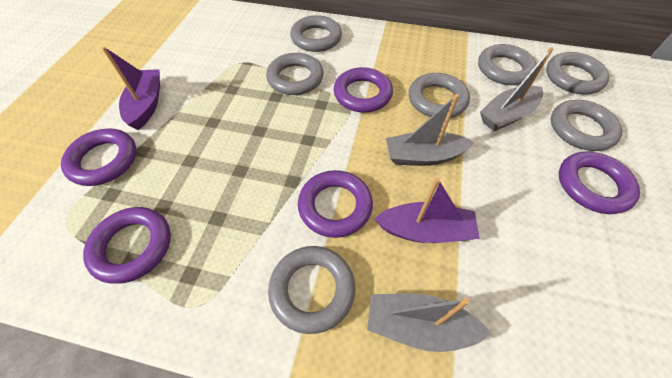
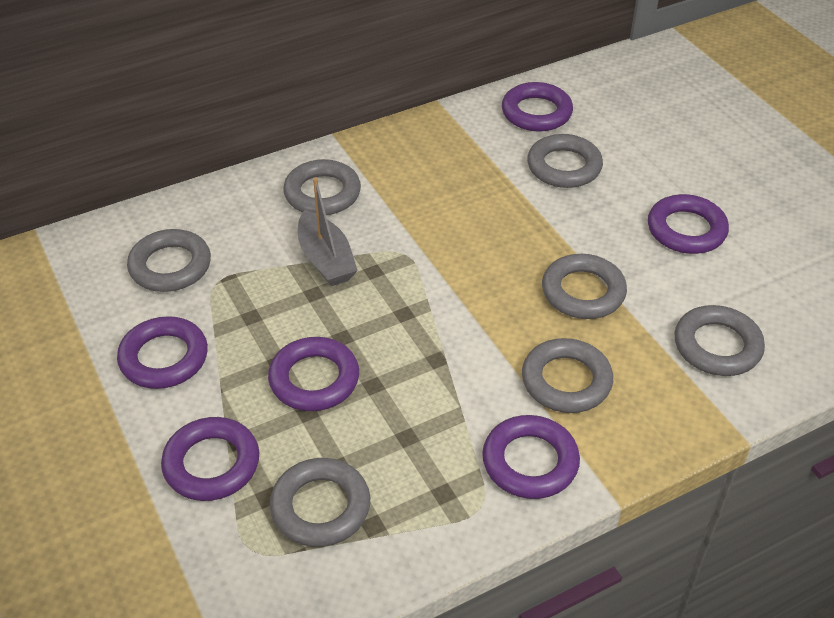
grey boat: 3 -> 1
purple boat: 2 -> 0
purple ring: 5 -> 6

